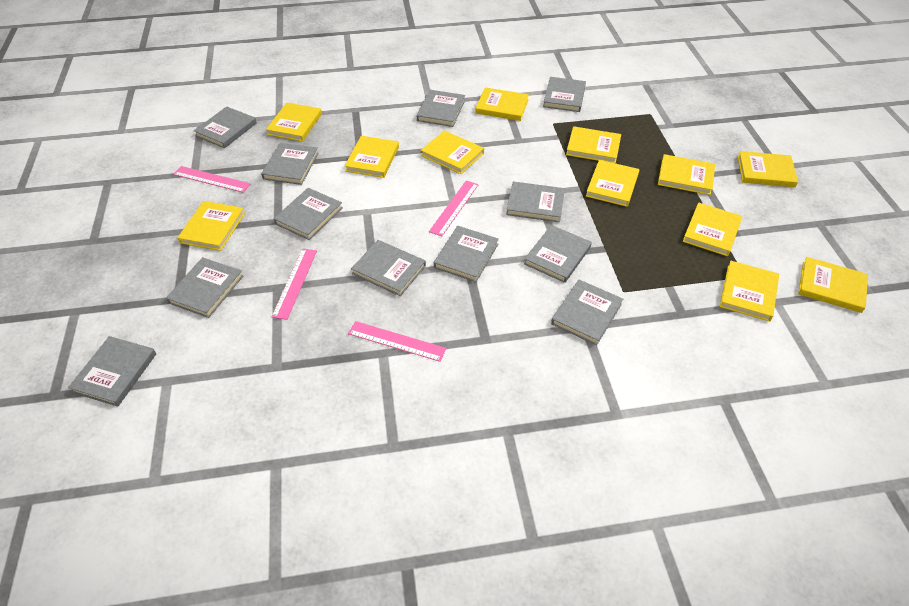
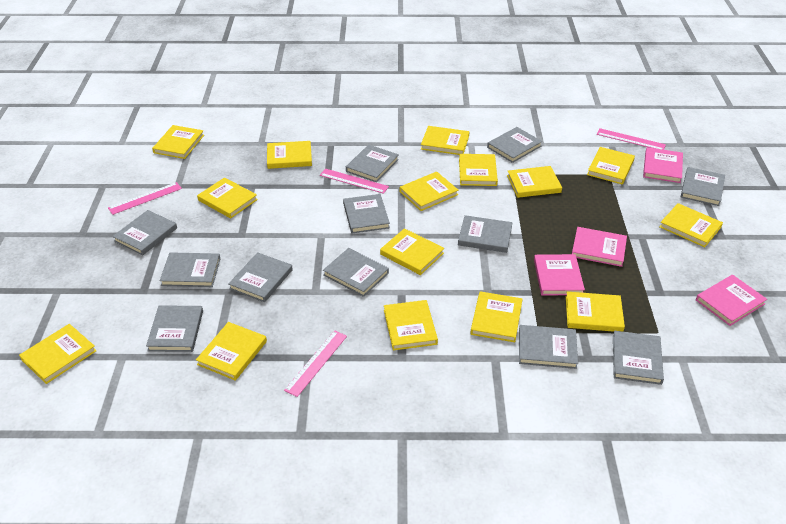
pink book: 0 -> 4
yellow book: 12 -> 15

